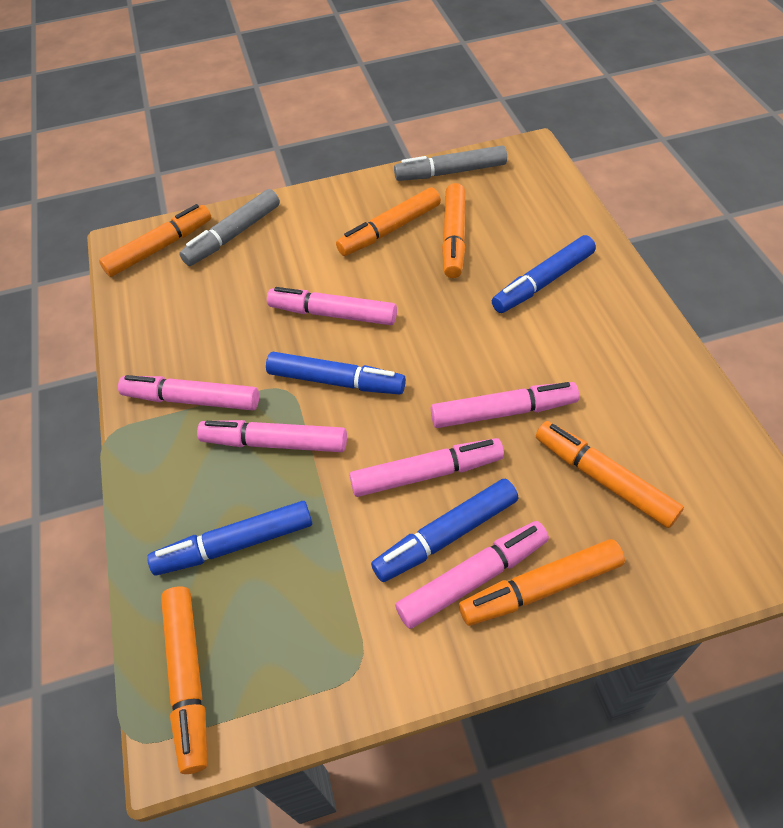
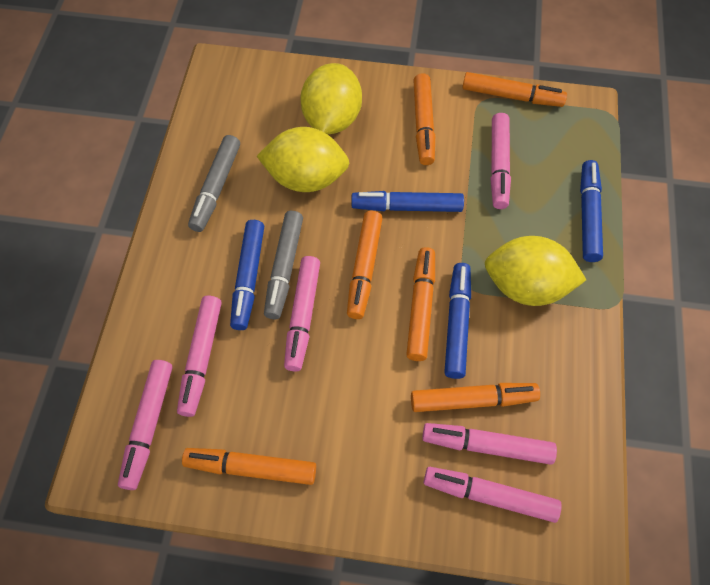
yellow lemon: 0 -> 3

